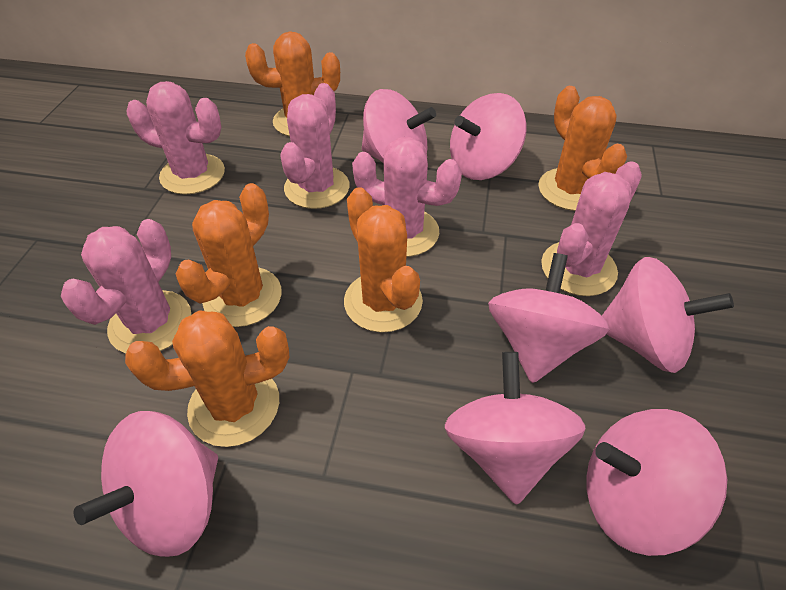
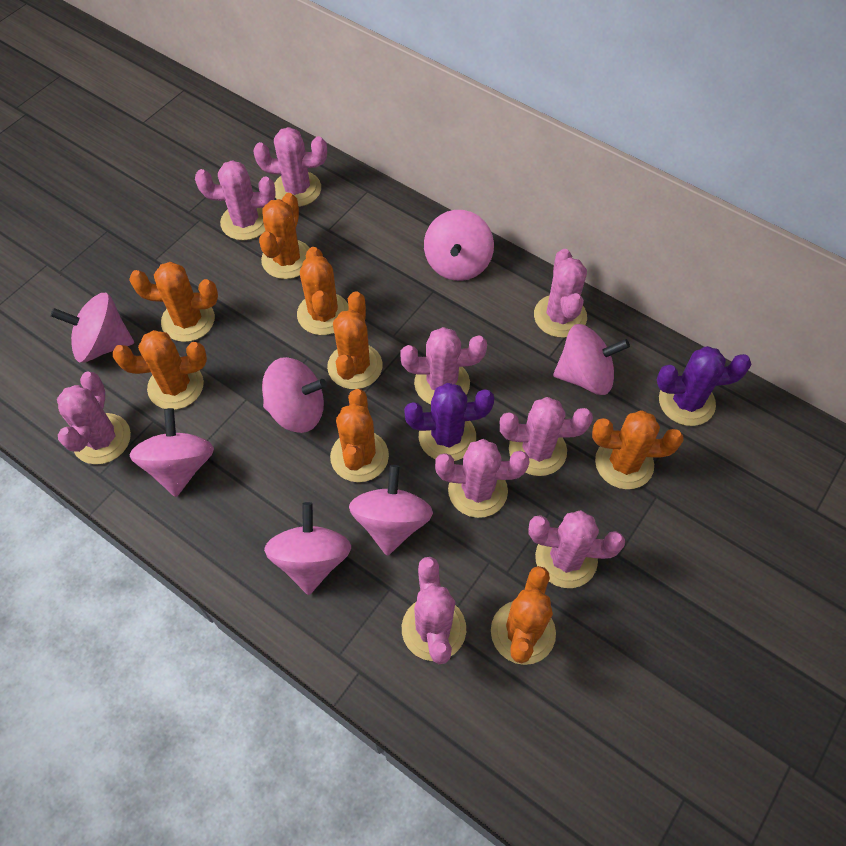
orange cactus: 5 -> 8
pink cactus: 5 -> 9
purple cactus: 0 -> 2

